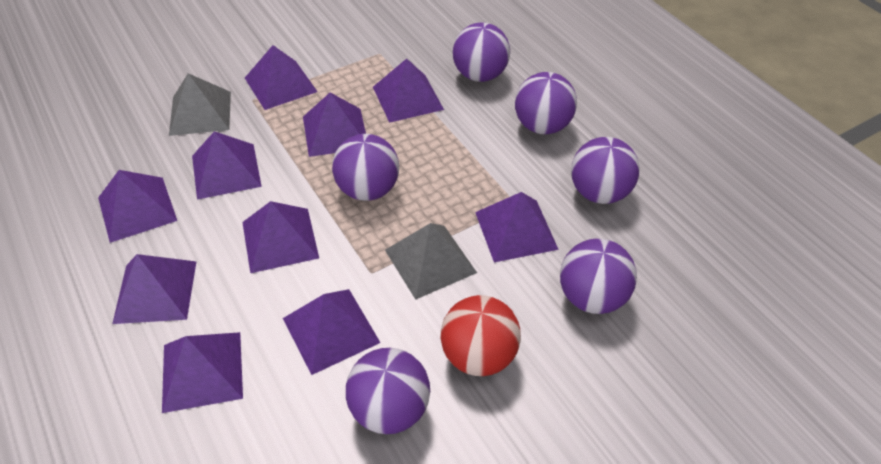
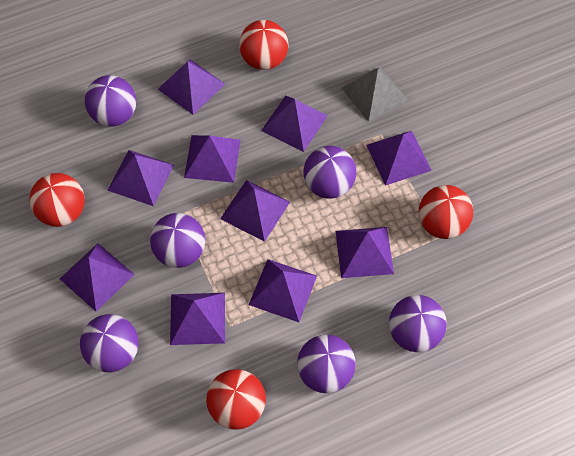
grey pyramid: 2 -> 1
red ball: 1 -> 4

